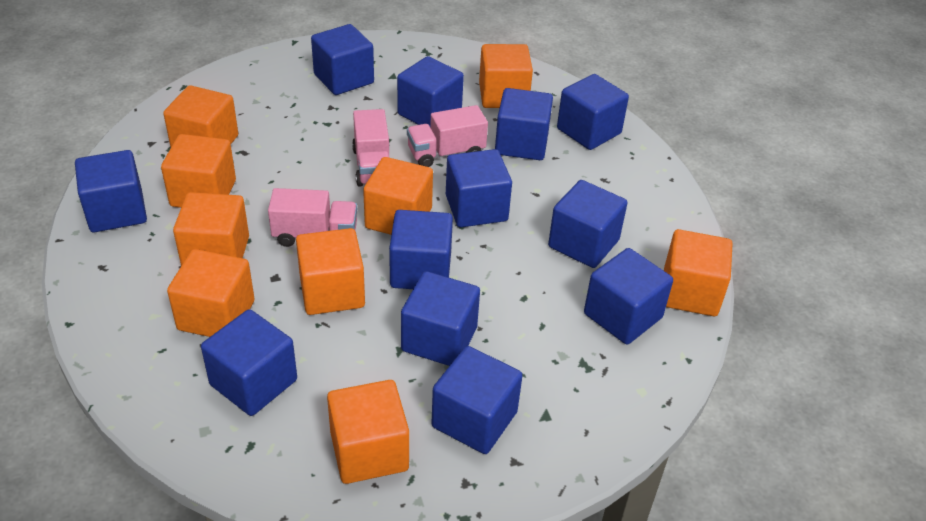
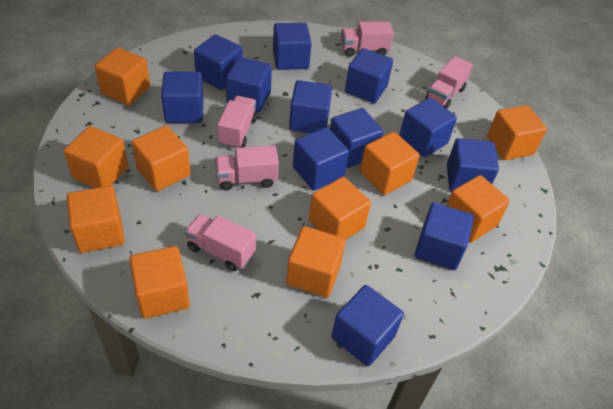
orange cube: 9 -> 10
pink truck: 3 -> 5

